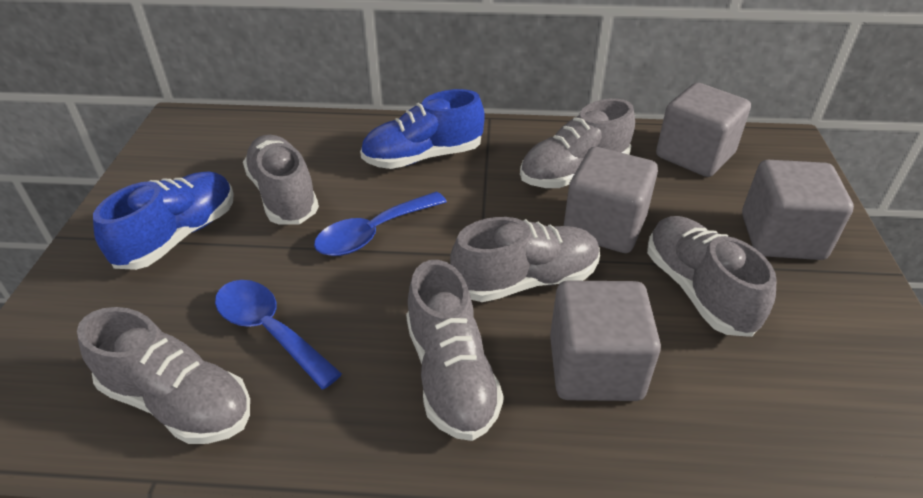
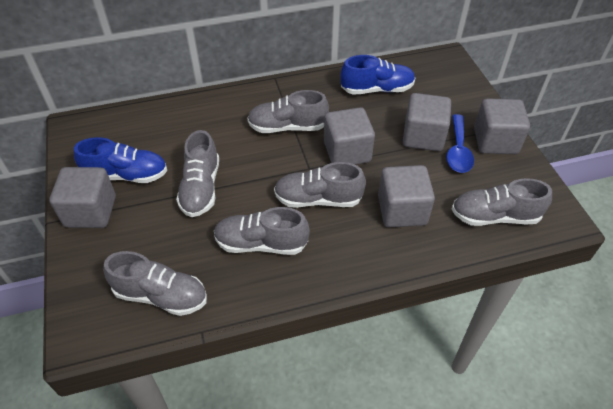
blue spoon: 2 -> 1
grey cube: 4 -> 5

